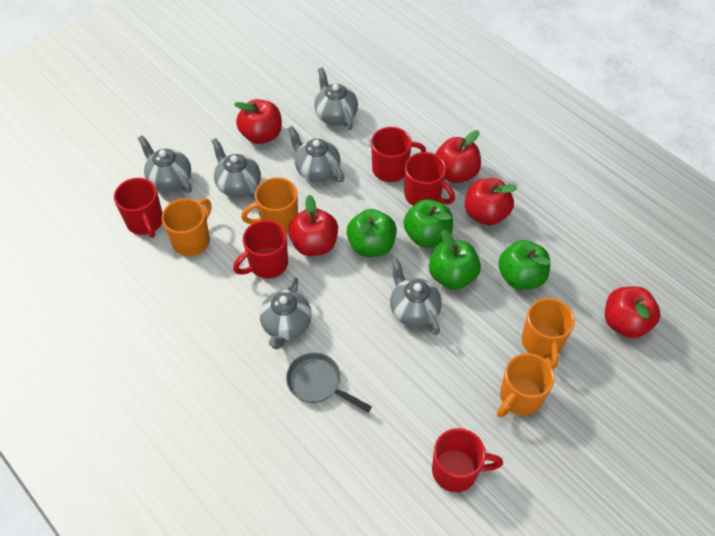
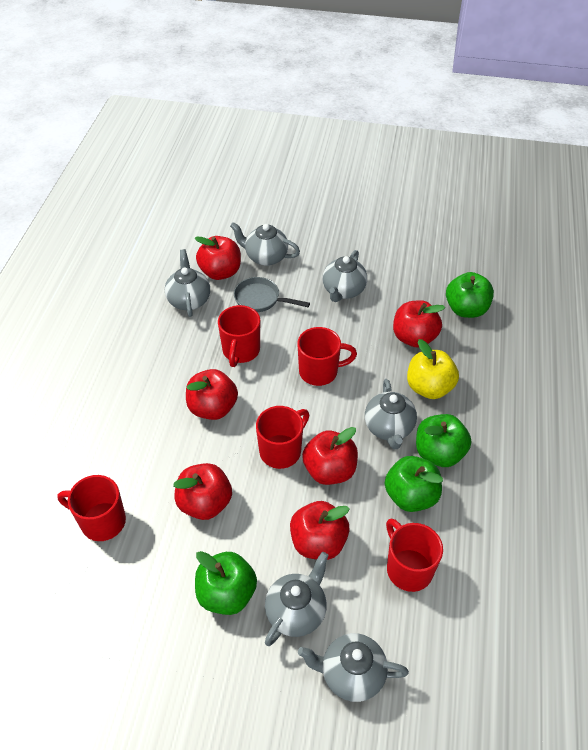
orange mug: 4 -> 0
red apple: 5 -> 6
yellow apple: 0 -> 1

